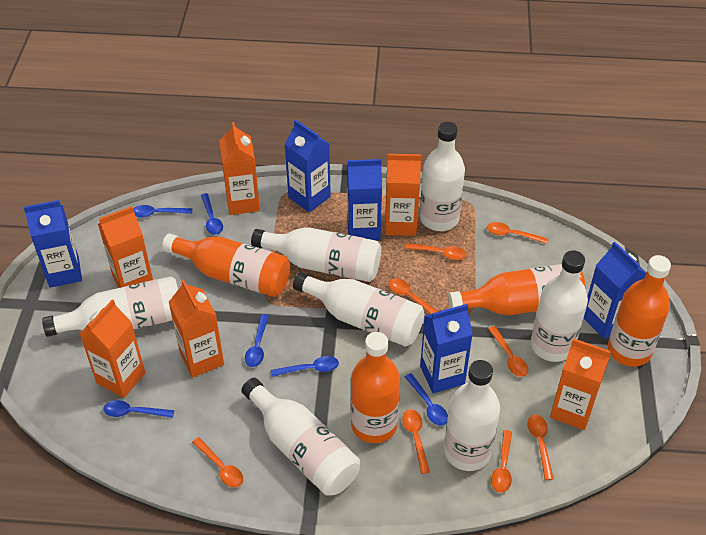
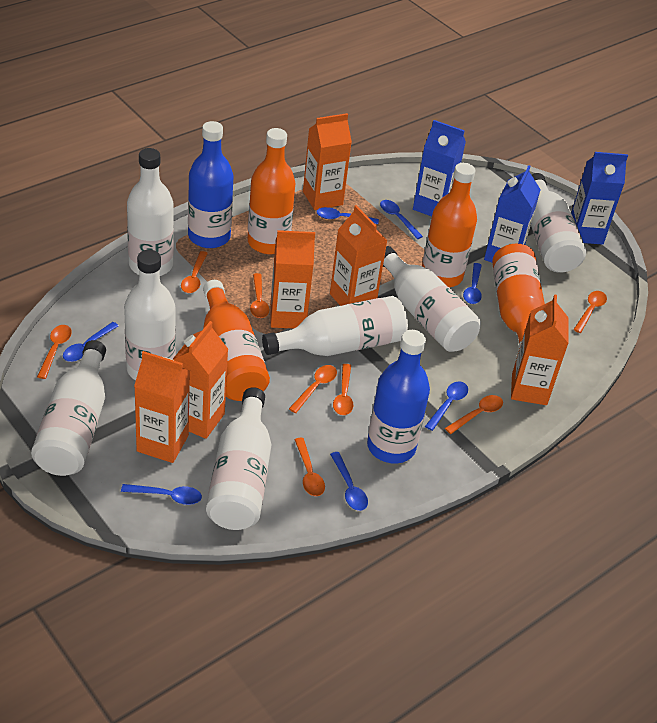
blue bottle: 0 -> 2
blue carton: 5 -> 3
blue spoon: 6 -> 7

